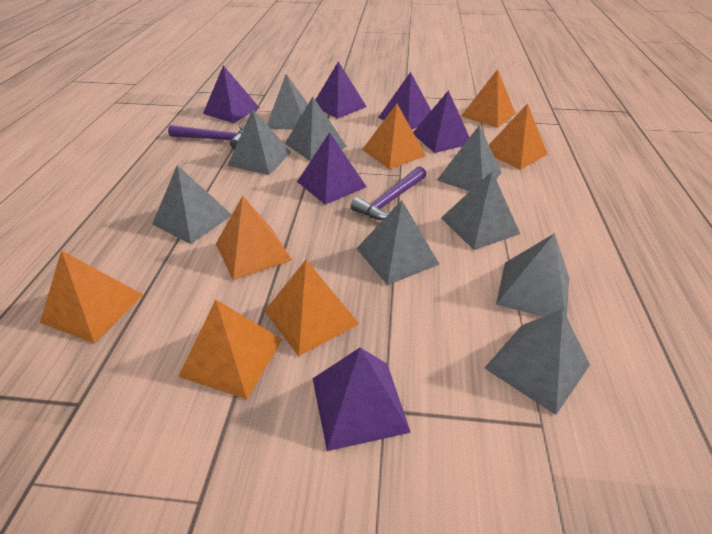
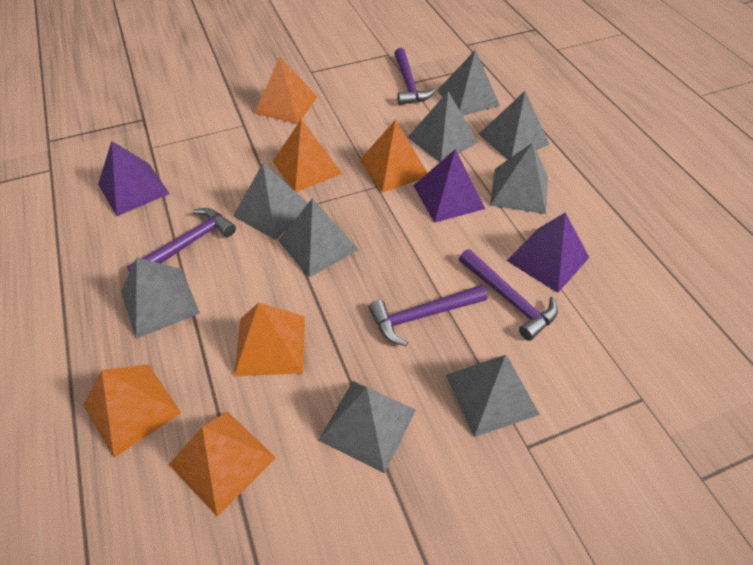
orange pyramid: 7 -> 6
purple hammer: 2 -> 4
purple pyramid: 6 -> 3

